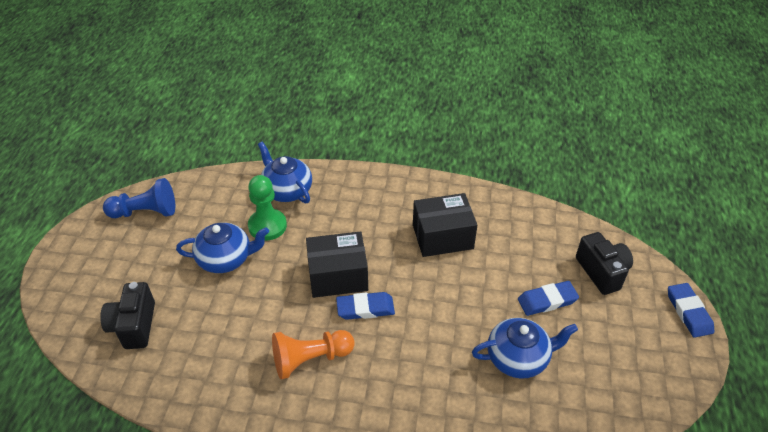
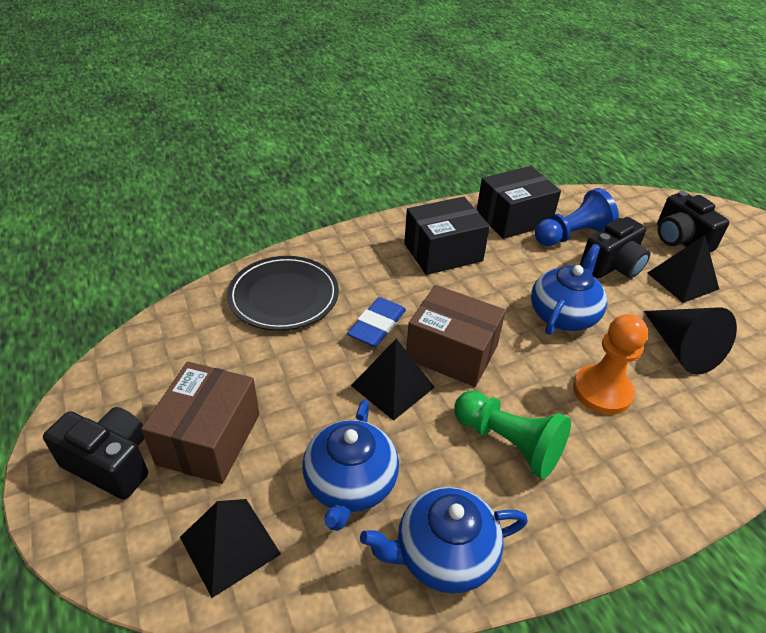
black camera: 2 -> 3
black cone: 0 -> 1
black plate: 0 -> 1
black pyramid: 0 -> 3
blue eraser: 3 -> 1
brown box: 0 -> 2

